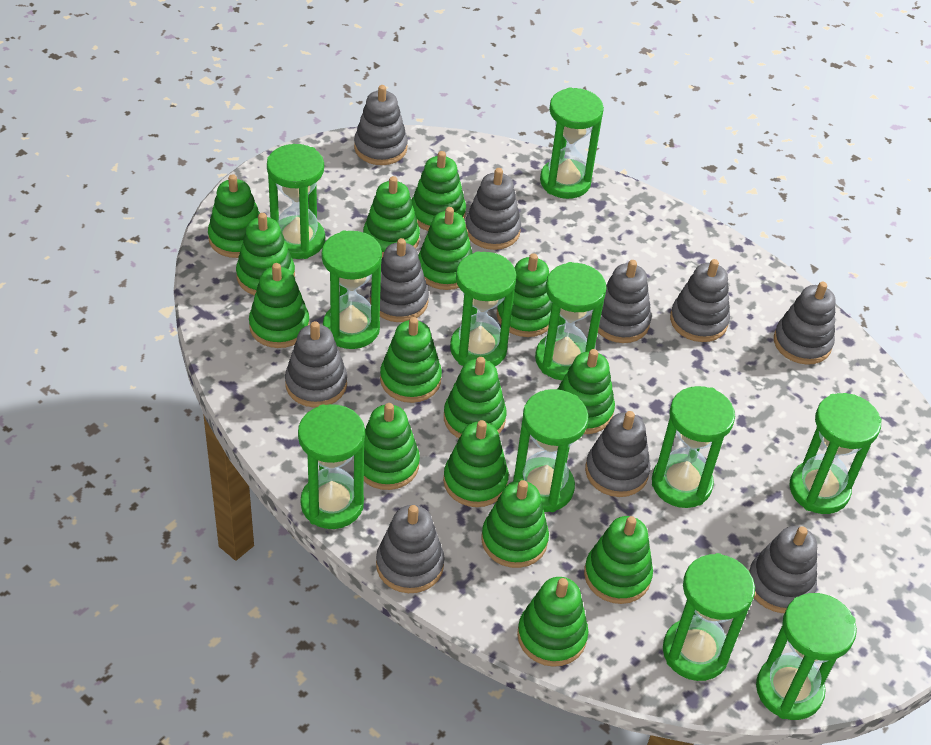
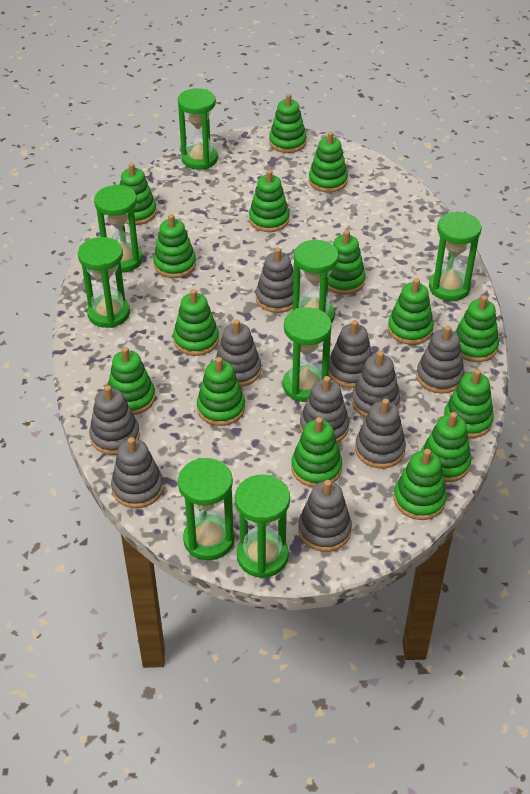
green hourglass: 11 -> 8

